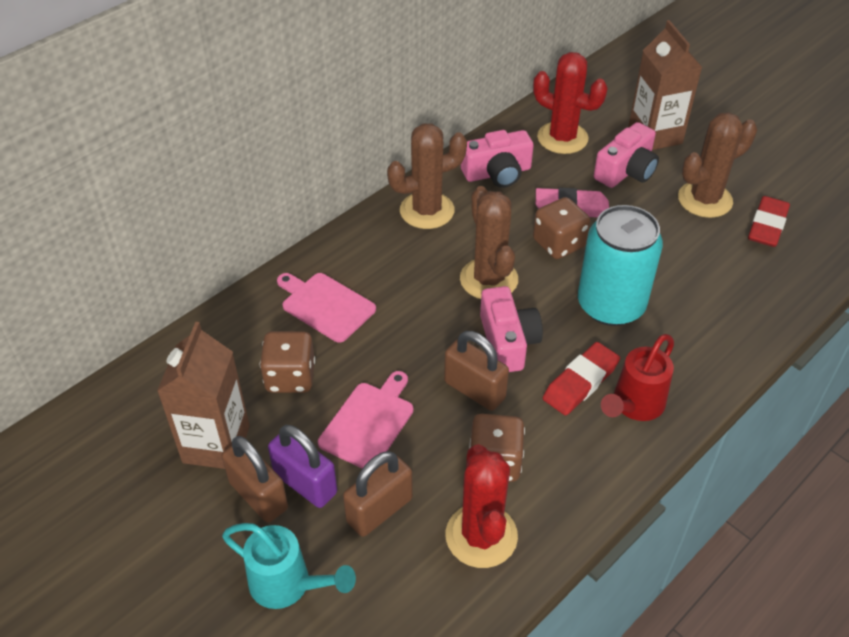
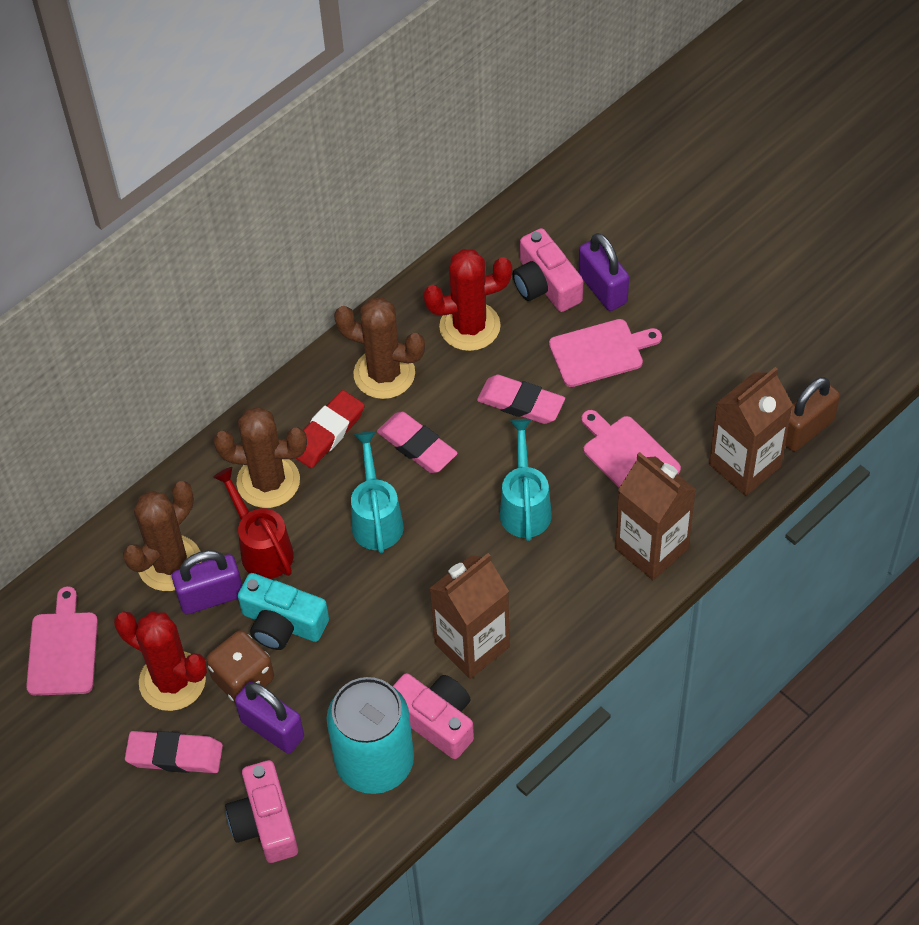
brown carton: 2 -> 3
brown dice: 3 -> 1
brown padlock: 3 -> 1
pink cutting board: 2 -> 3
pink eraser: 1 -> 3
purple padlock: 1 -> 3
red eraser: 2 -> 1
turquoise camera: 0 -> 1
turquoise watering can: 1 -> 2

